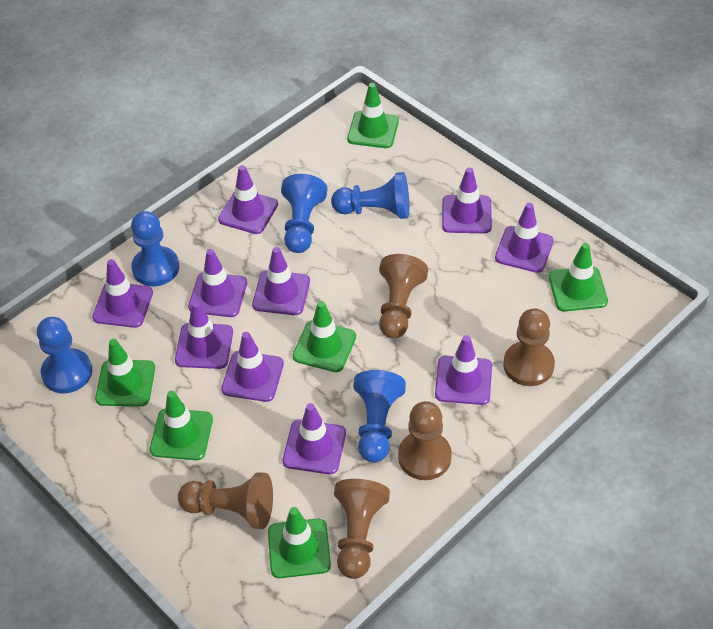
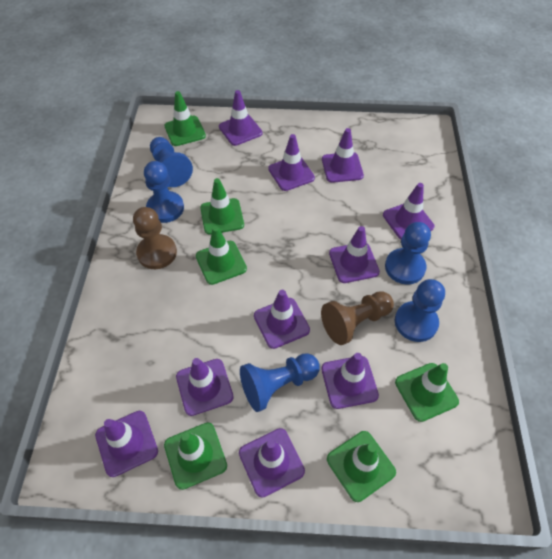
brown pawn: 5 -> 2

